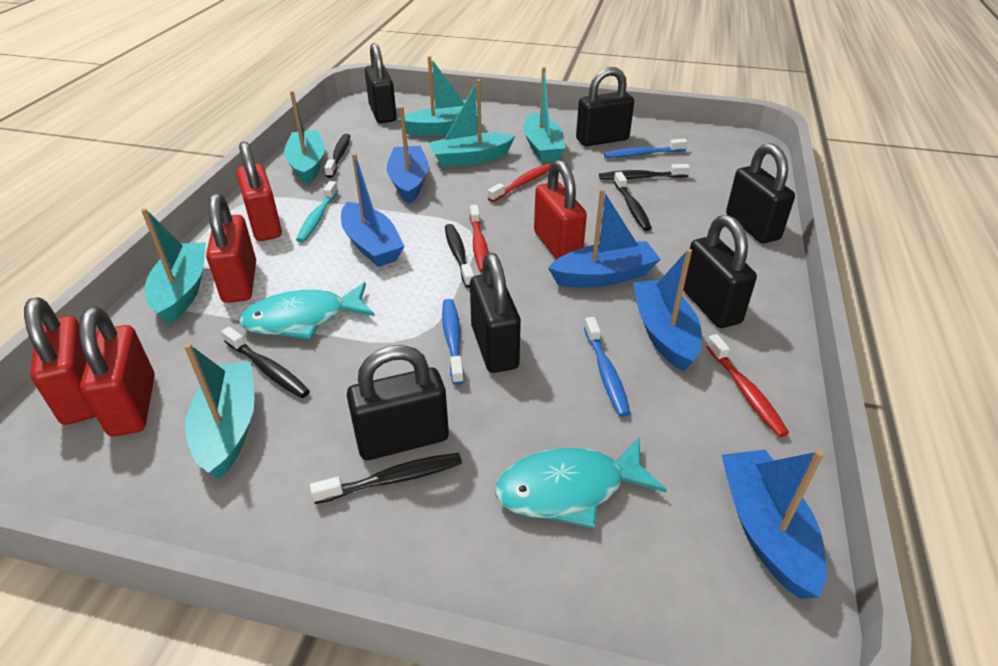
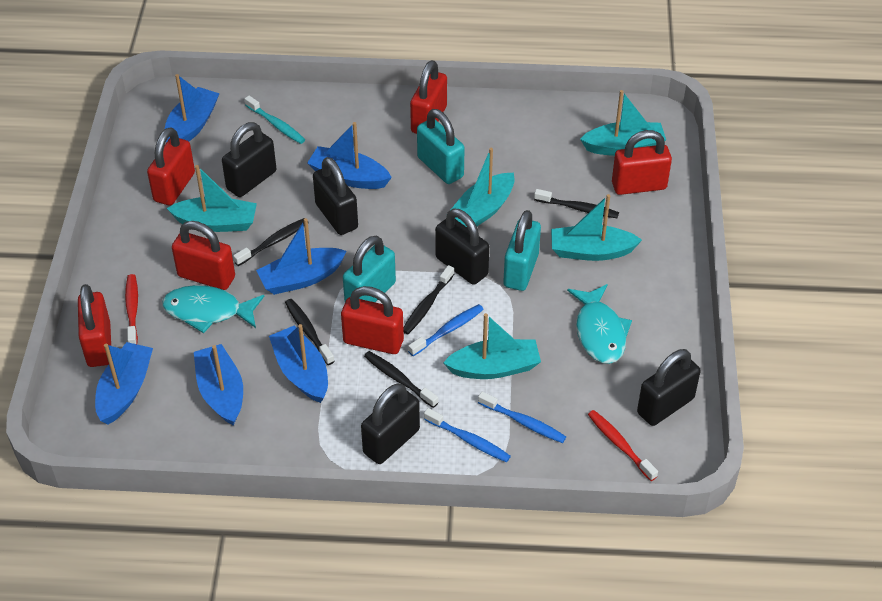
black padlock: 6 -> 5
black toothbrush: 6 -> 5
blue boat: 5 -> 6
red padlock: 5 -> 6
red toothbrush: 3 -> 2
turquoise boat: 6 -> 5
turquoise padlock: 0 -> 3

